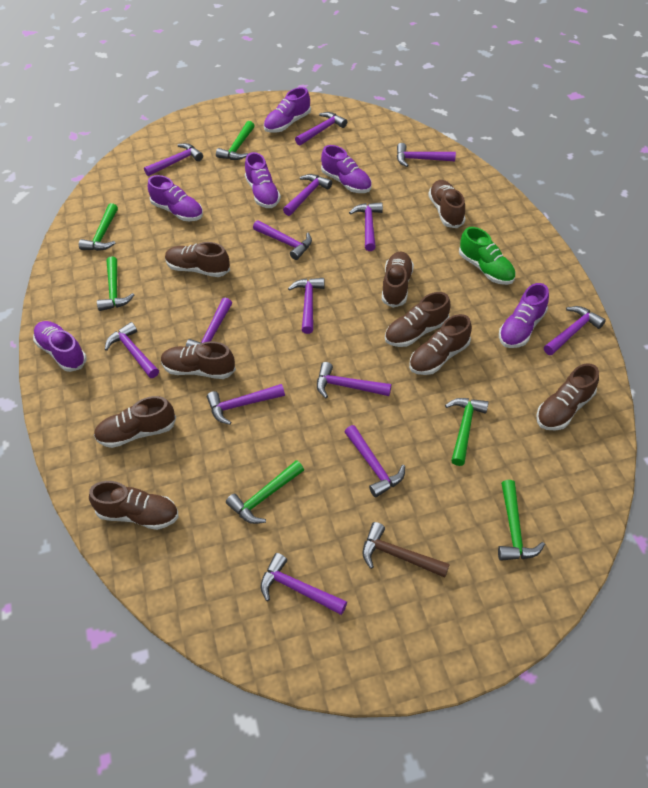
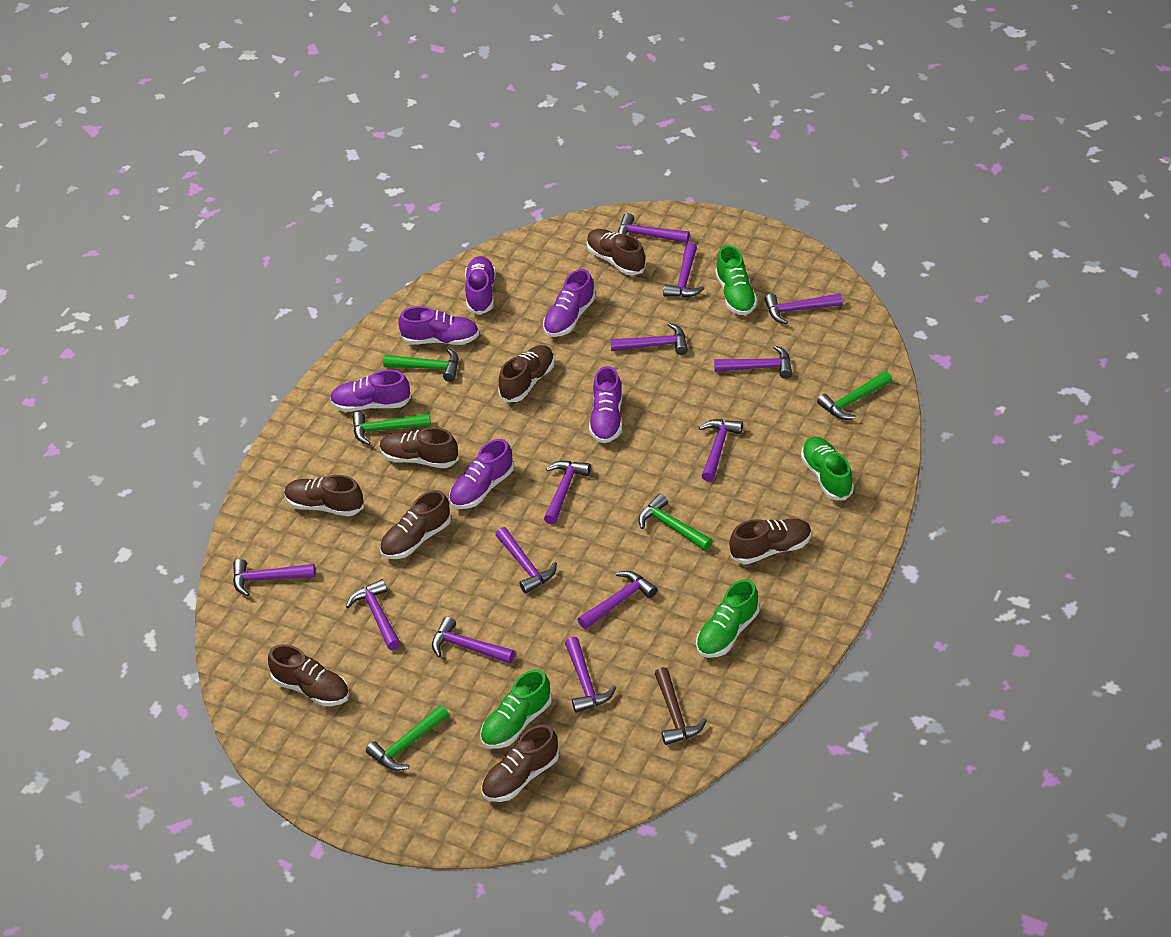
brown shoe: 9 -> 8
green hammer: 6 -> 5
green shoe: 1 -> 4
purple hammer: 14 -> 13

